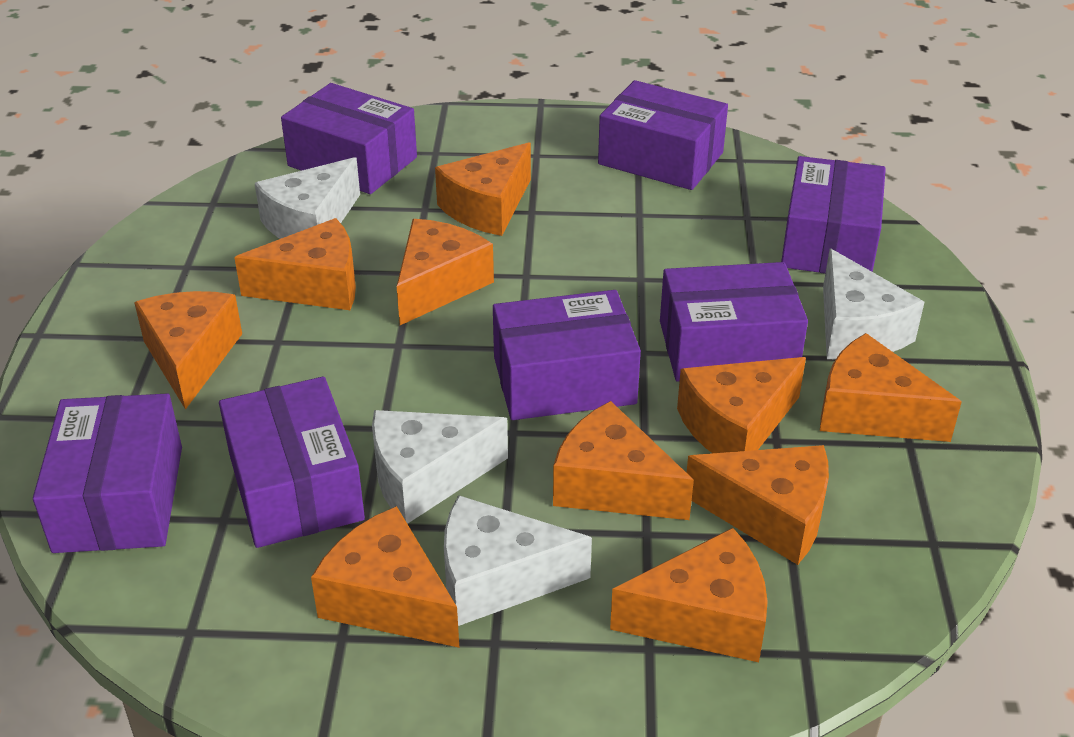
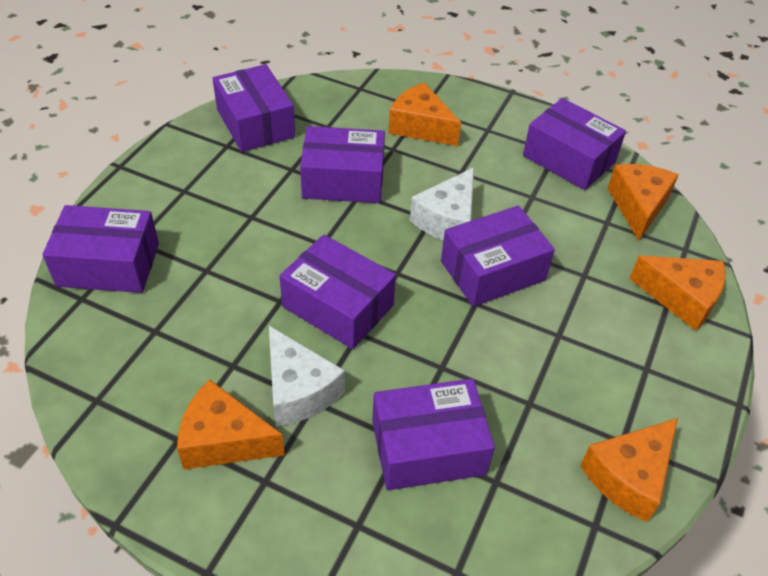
orange cheese: 10 -> 5
white cheese: 4 -> 2

